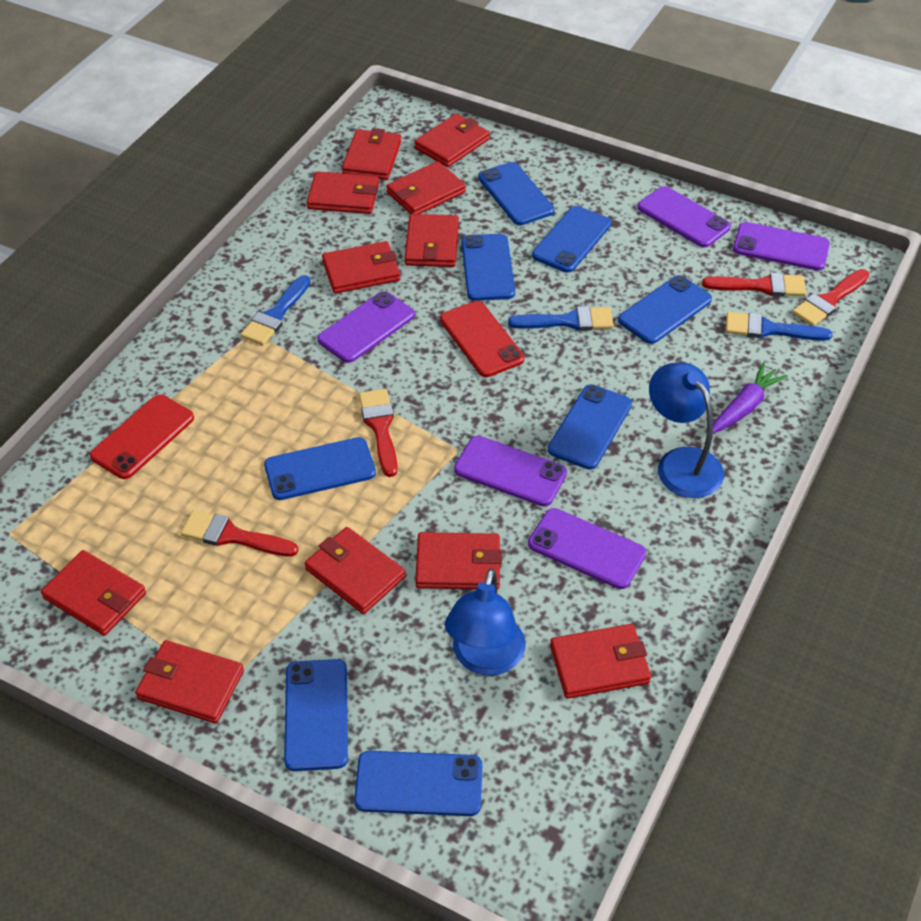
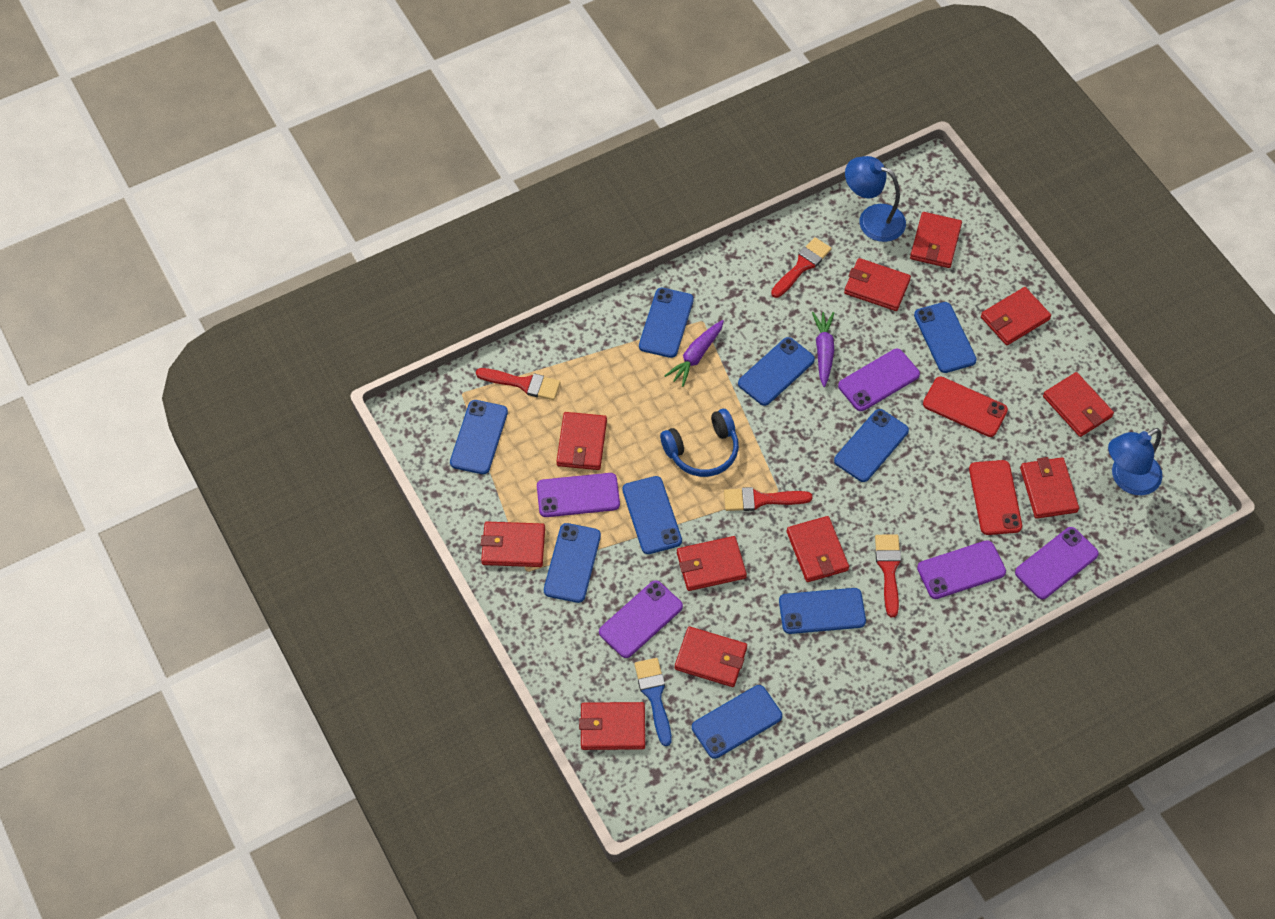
blue brush: 3 -> 1
blue headphones: 0 -> 1
blue phone: 8 -> 9
purple carrot: 1 -> 2

